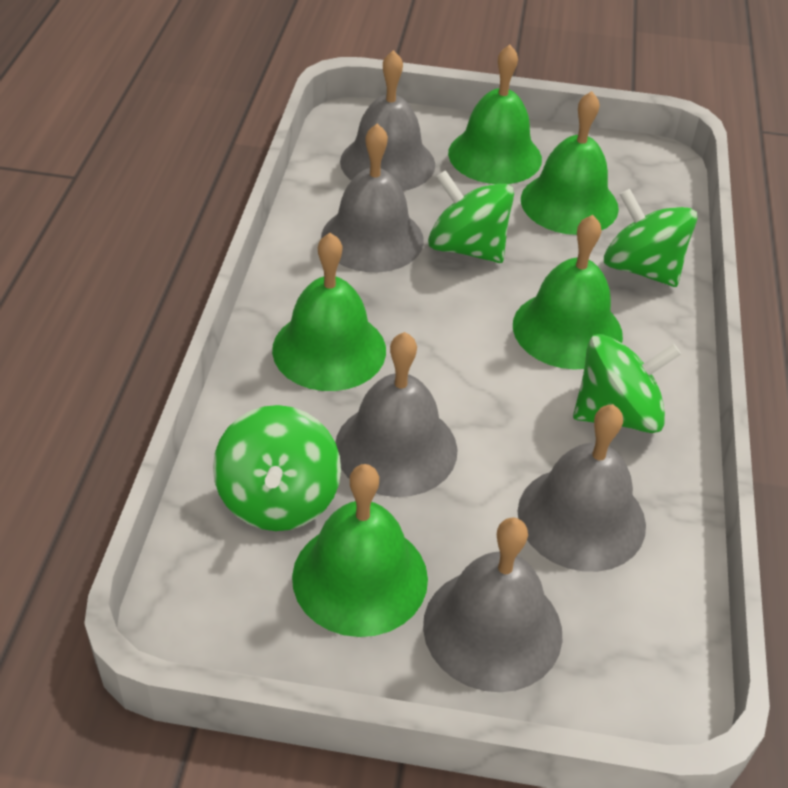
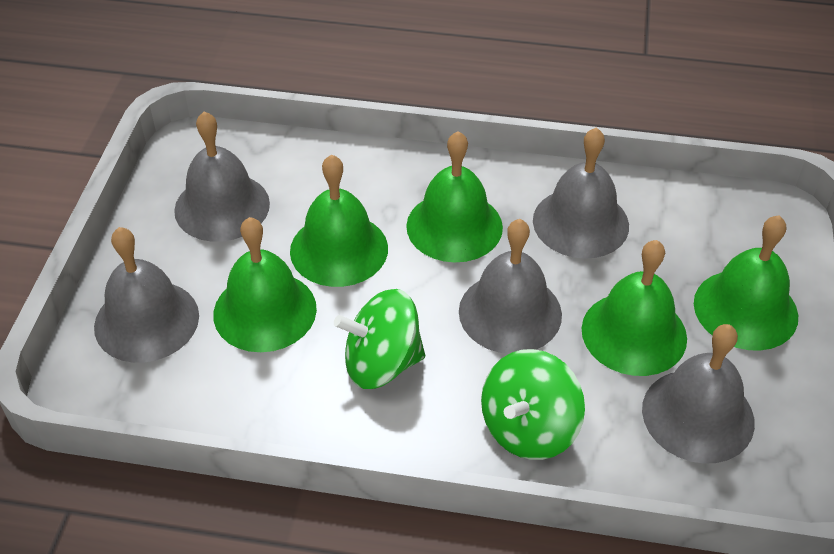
green spinning top: 4 -> 2

